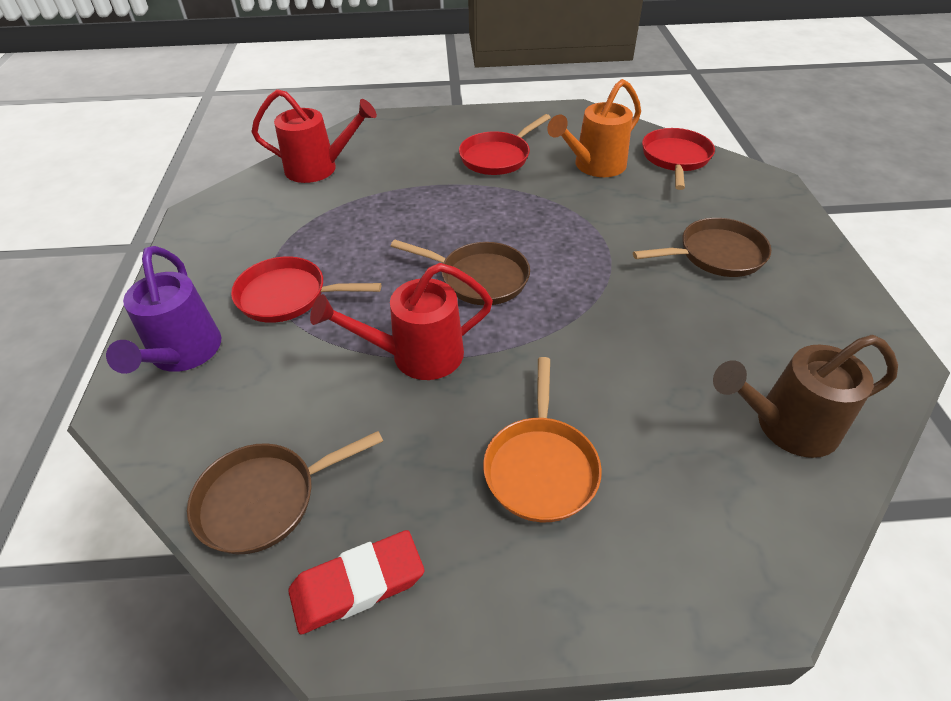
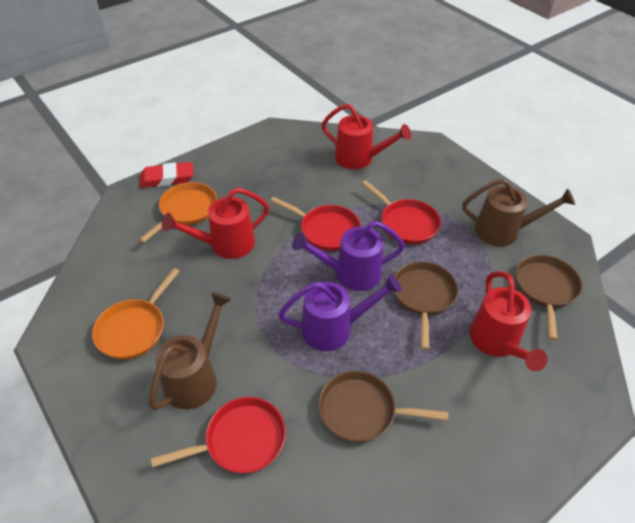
brown watering can: 1 -> 2
orange pan: 1 -> 2
orange watering can: 1 -> 0
purple watering can: 1 -> 2
red watering can: 2 -> 3

